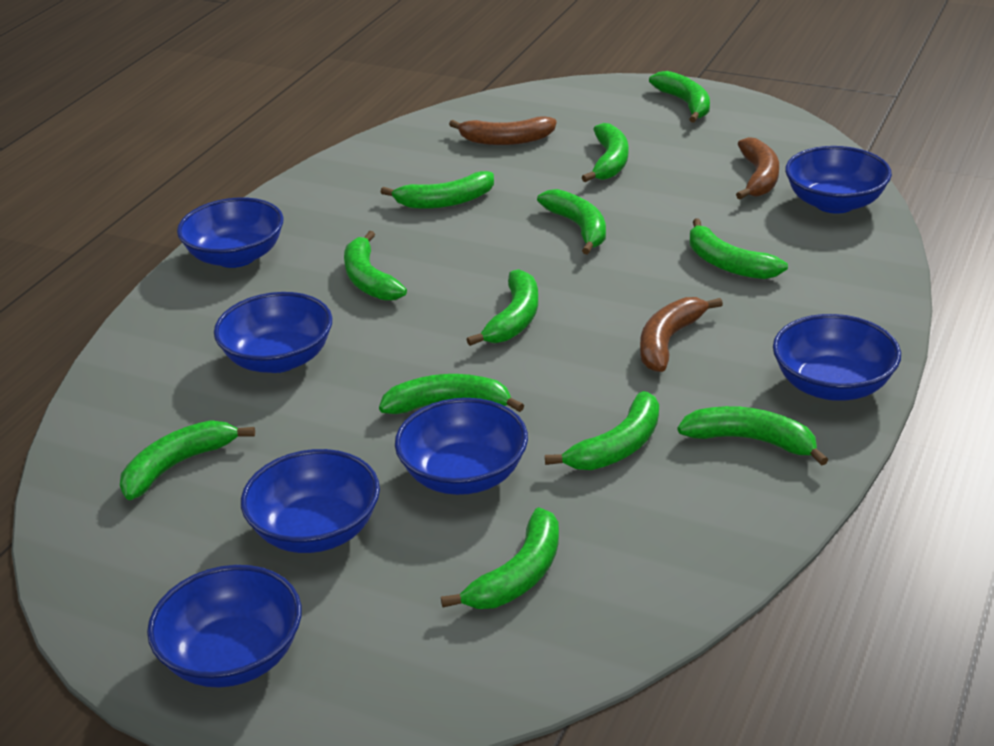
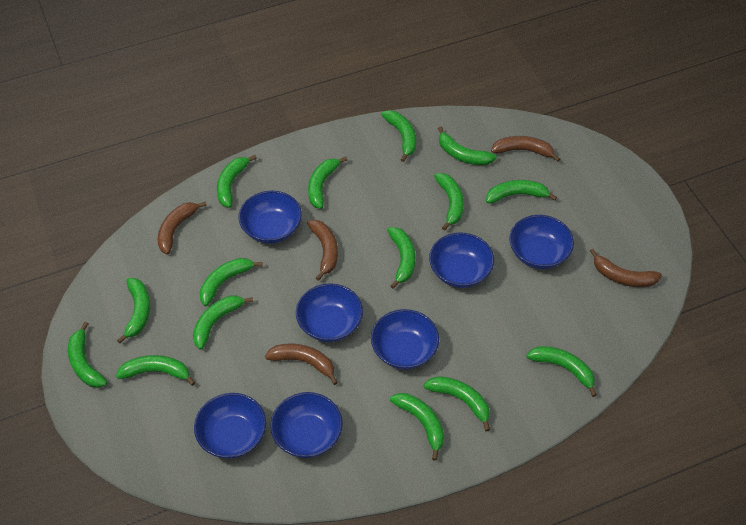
brown banana: 3 -> 5
green banana: 12 -> 15

